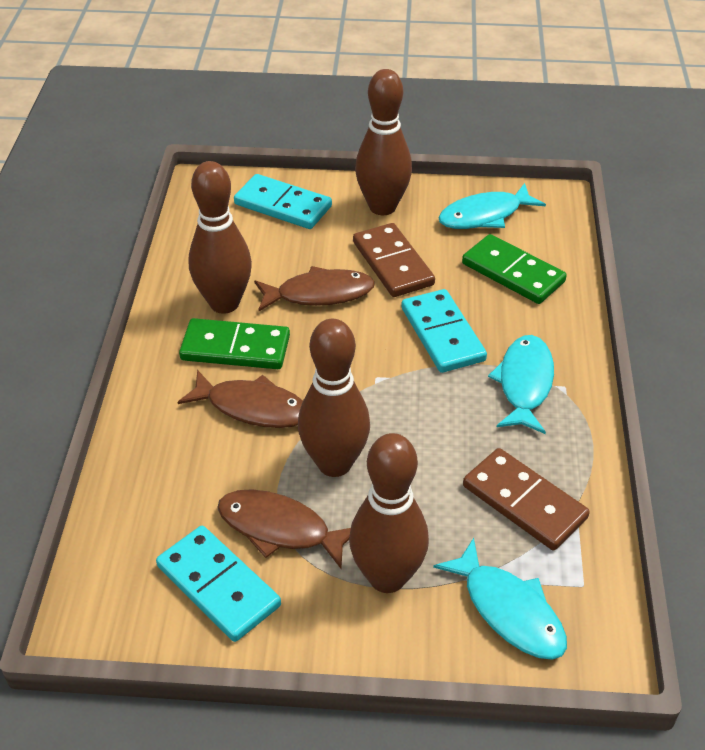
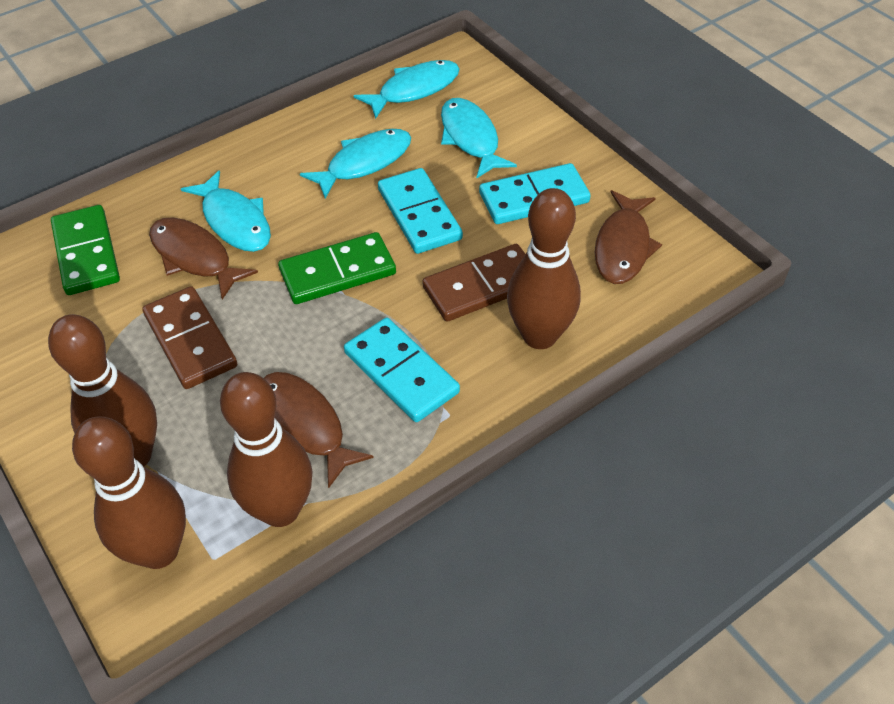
turquoise fish: 3 -> 4

